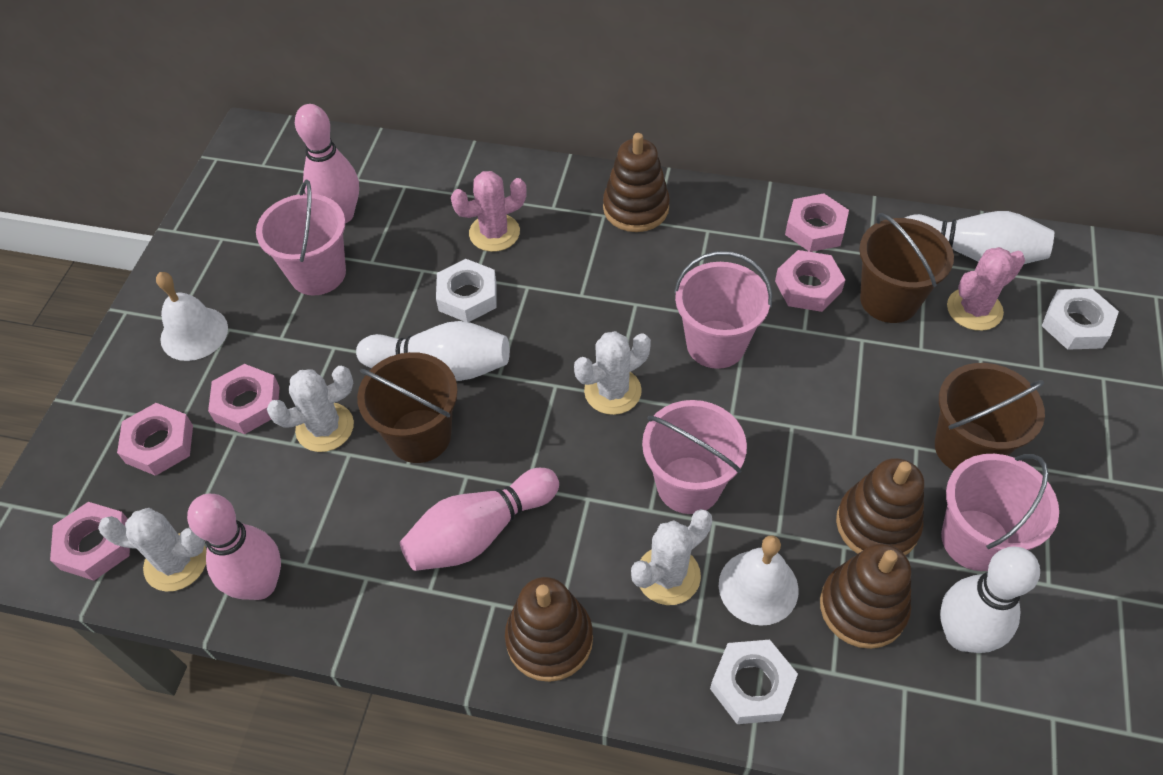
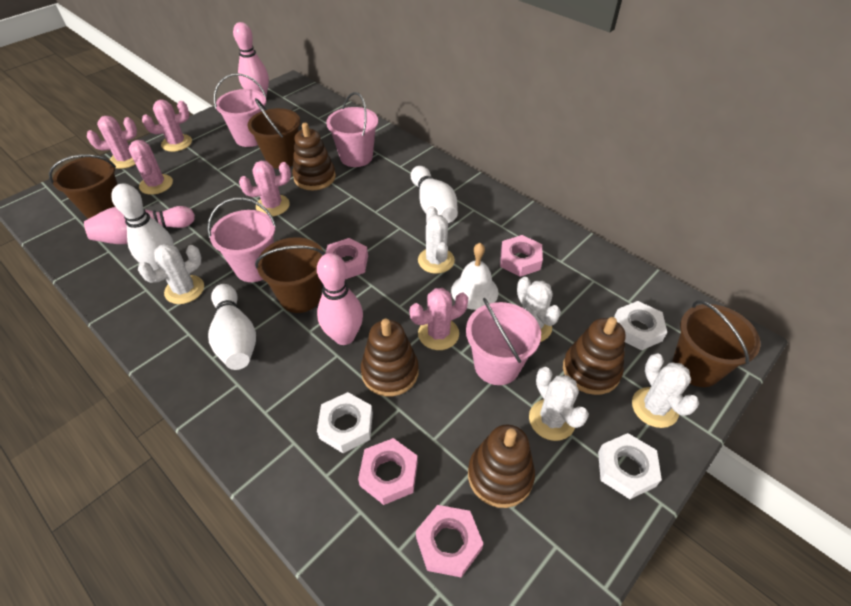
brown bucket: 3 -> 4
pink cactus: 2 -> 5
pink nut: 5 -> 4
white bell: 2 -> 1
white cactus: 4 -> 5

